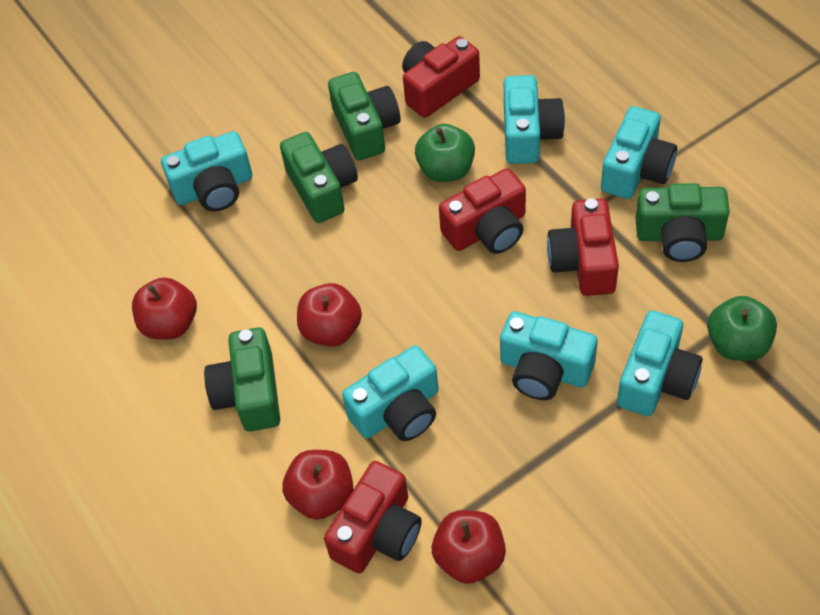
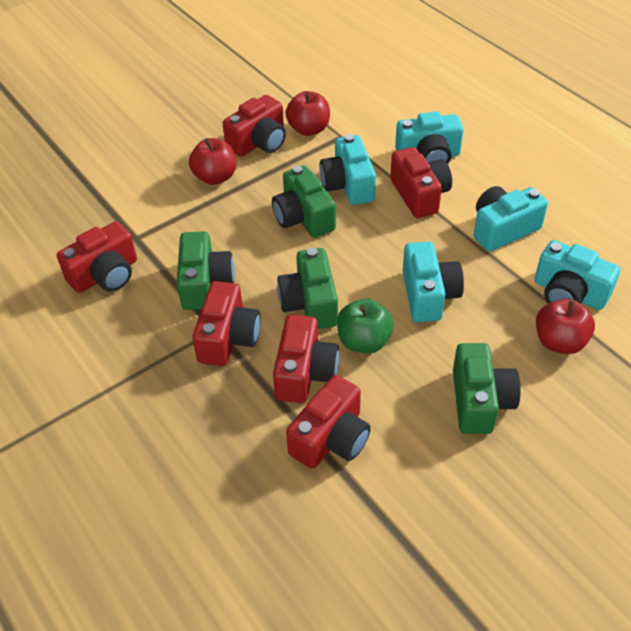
green apple: 2 -> 1
red apple: 4 -> 3
red camera: 4 -> 6
turquoise camera: 6 -> 5

